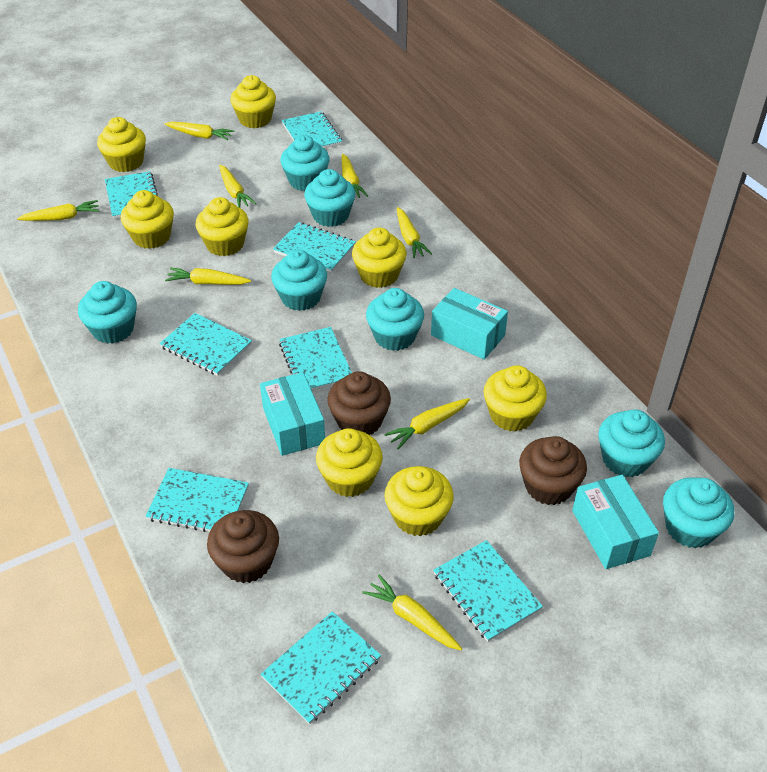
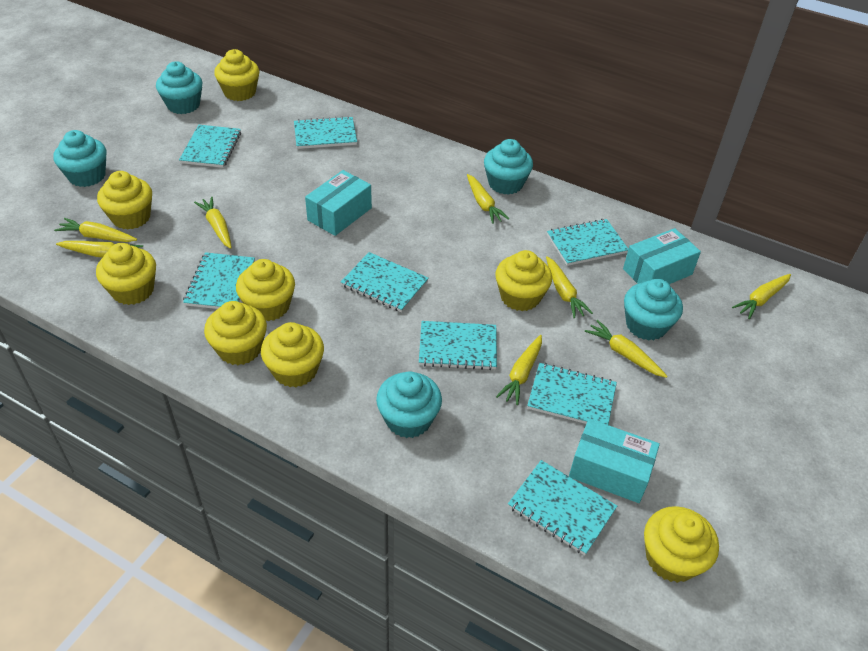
brown cupcake: 3 -> 0
turquoise cupcake: 7 -> 5

